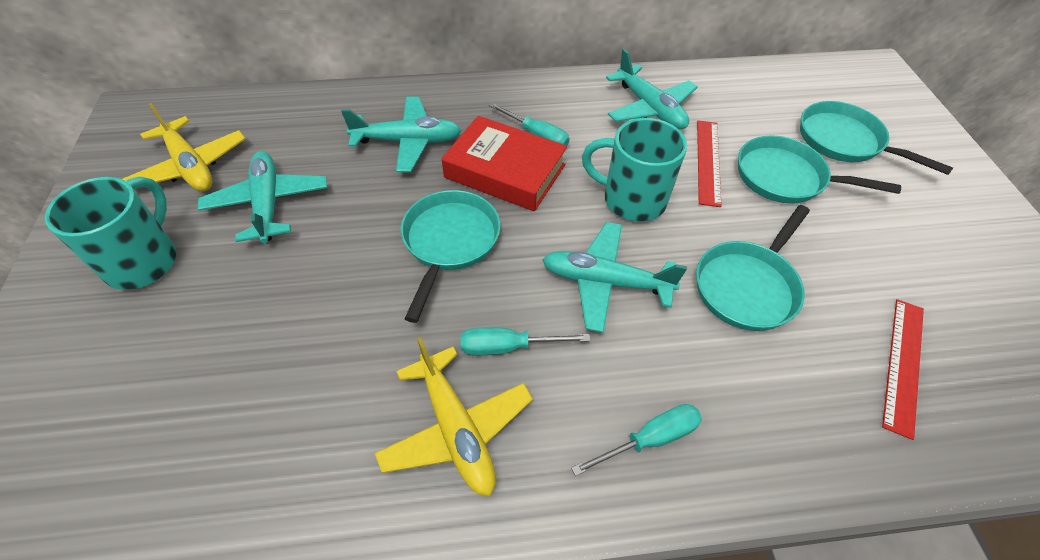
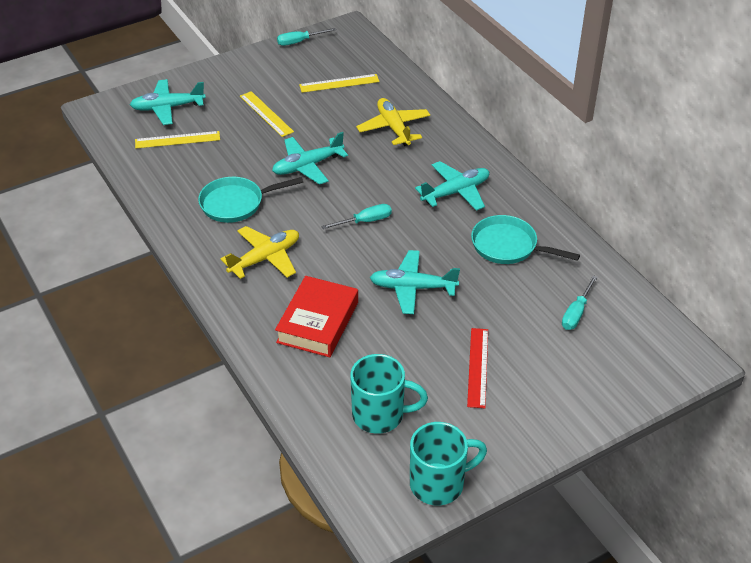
red ruler: 2 -> 1
turquoise pan: 4 -> 2
yellow ruler: 0 -> 3

